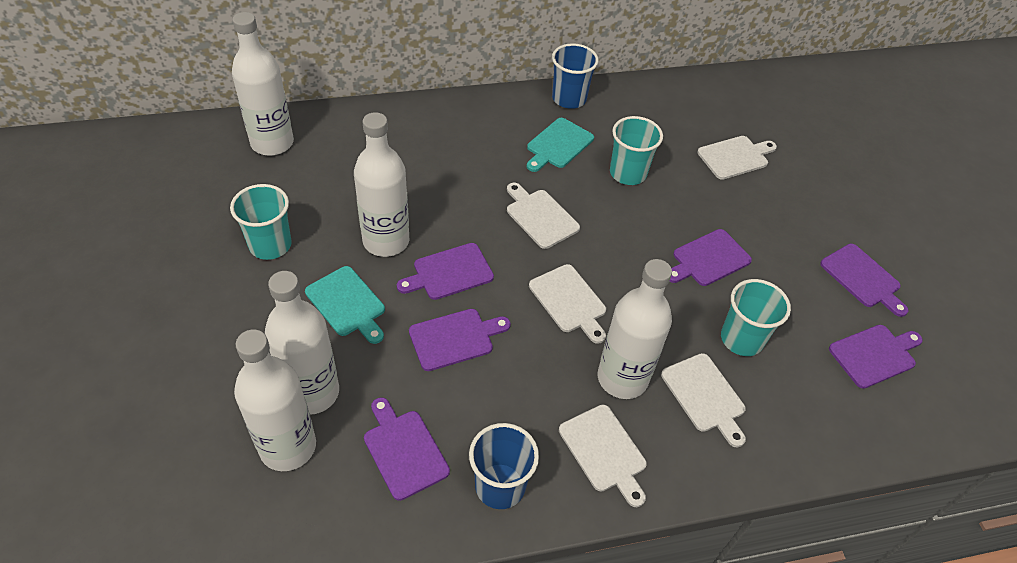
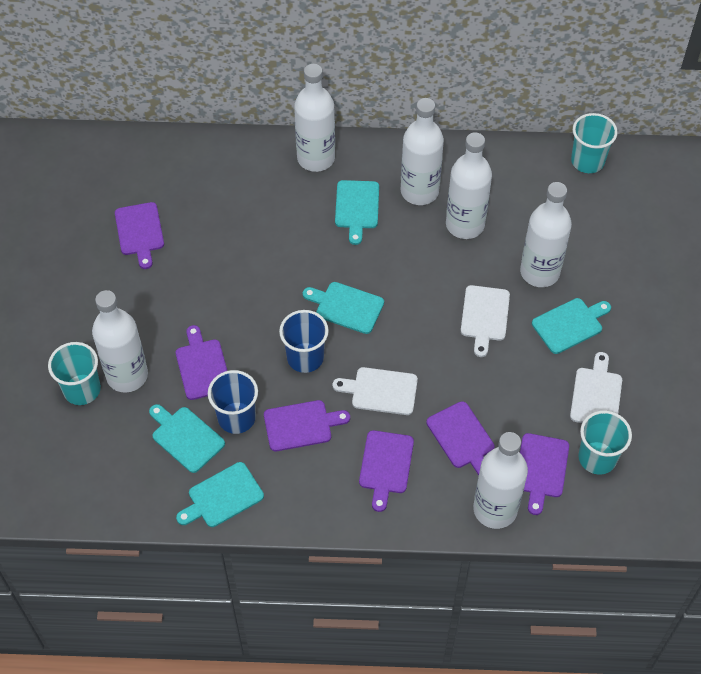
turquoise cutting board: 2 -> 5
white bottle: 5 -> 6
white cutting board: 5 -> 3

